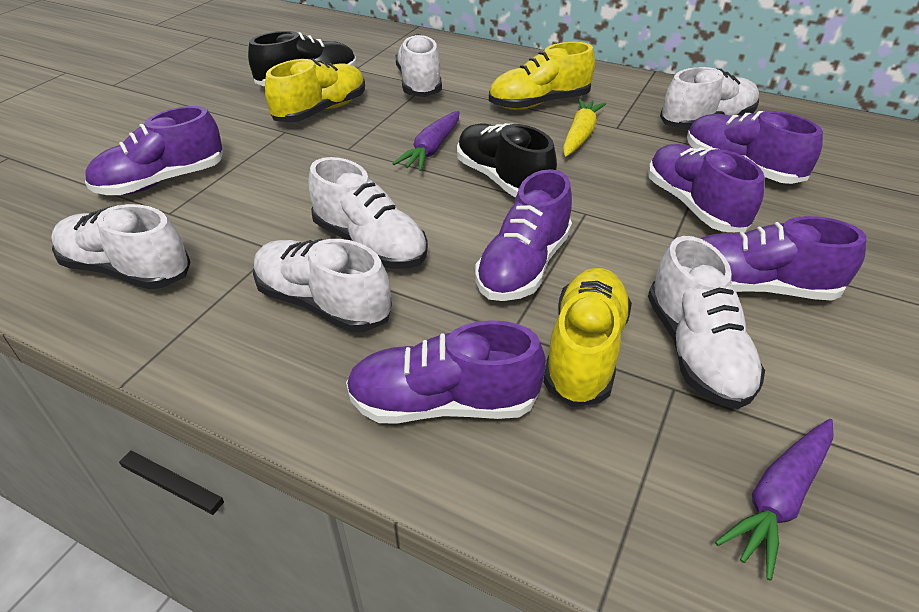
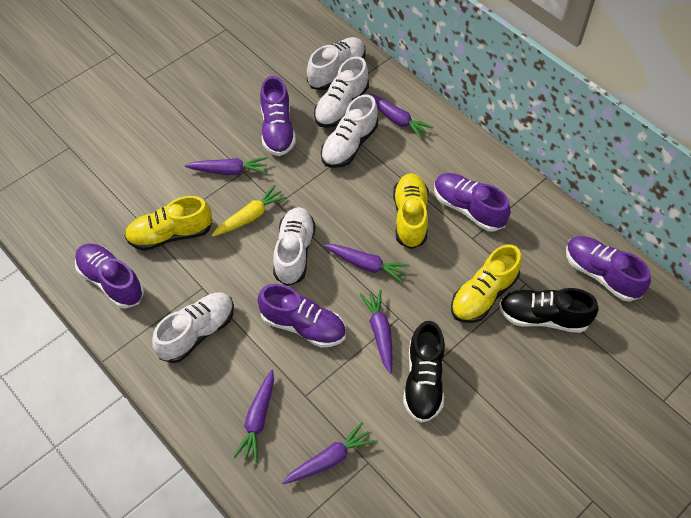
purple carrot: 2 -> 6
purple shoe: 6 -> 5
white shoe: 6 -> 5

